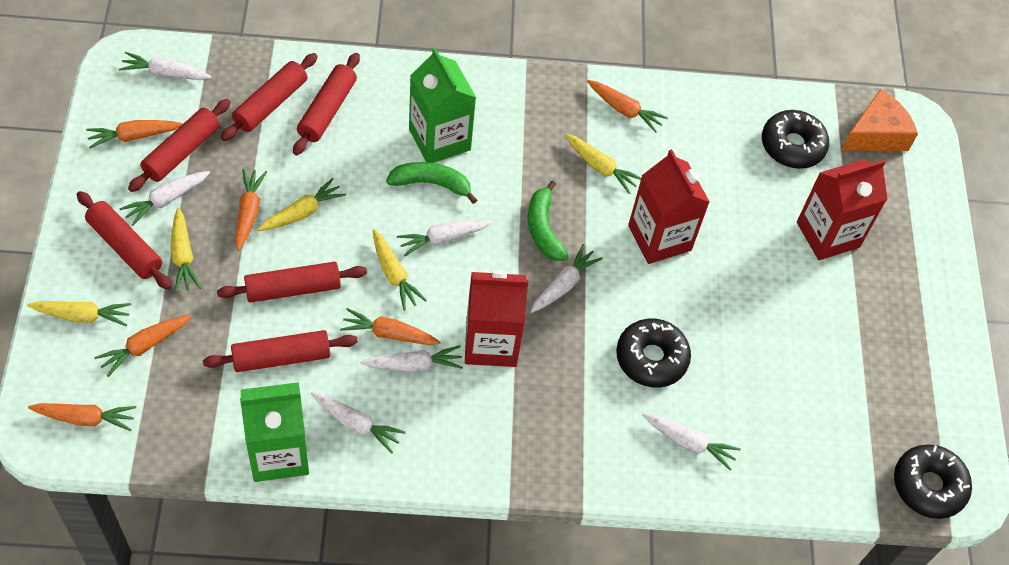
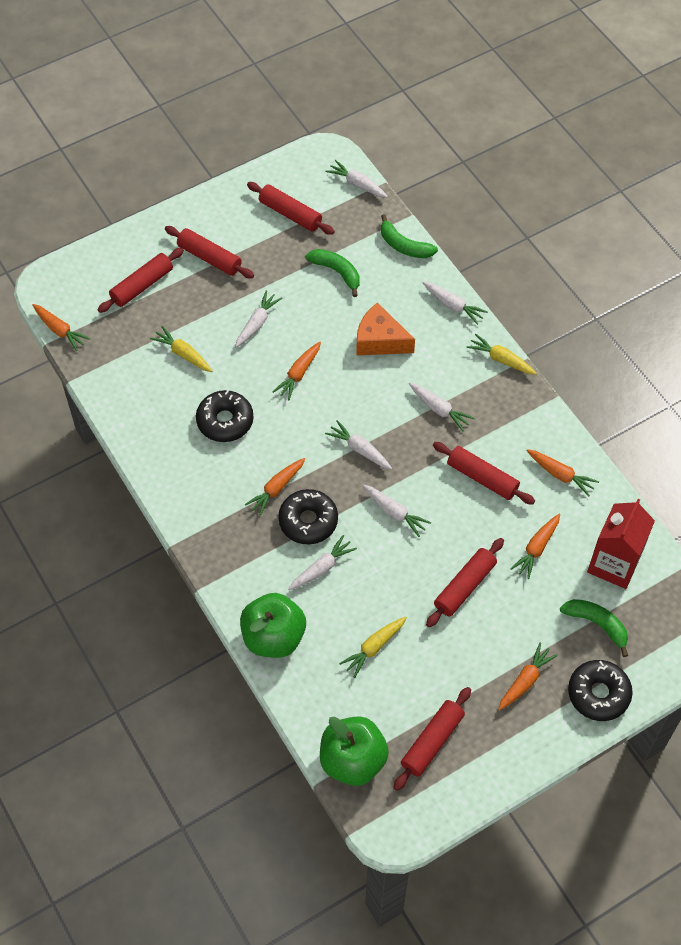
green apple: 0 -> 2
green banana: 2 -> 3
green carton: 2 -> 0
red carton: 3 -> 1
yellow carrot: 5 -> 3

